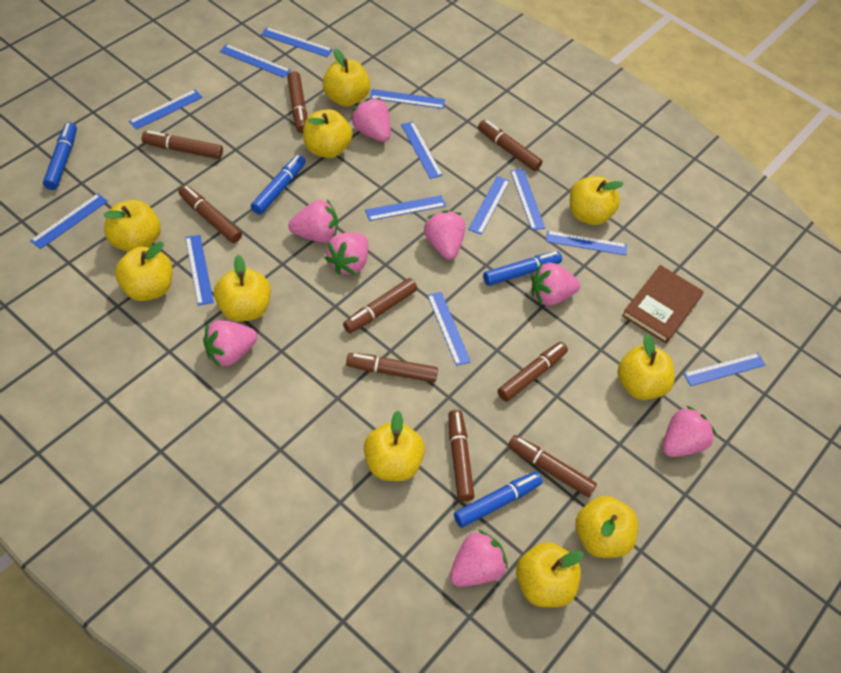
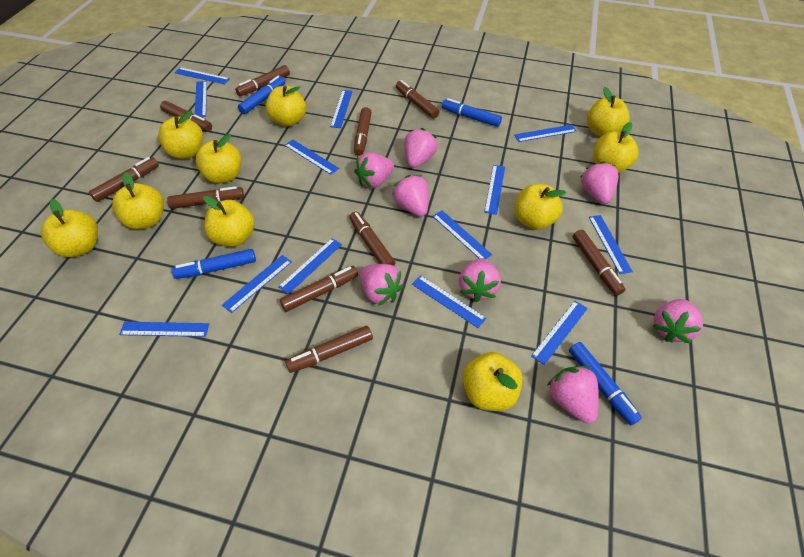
brown book: 1 -> 0
brown marker: 9 -> 10

